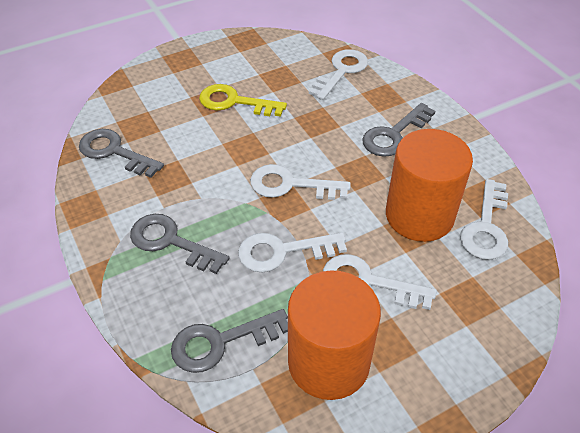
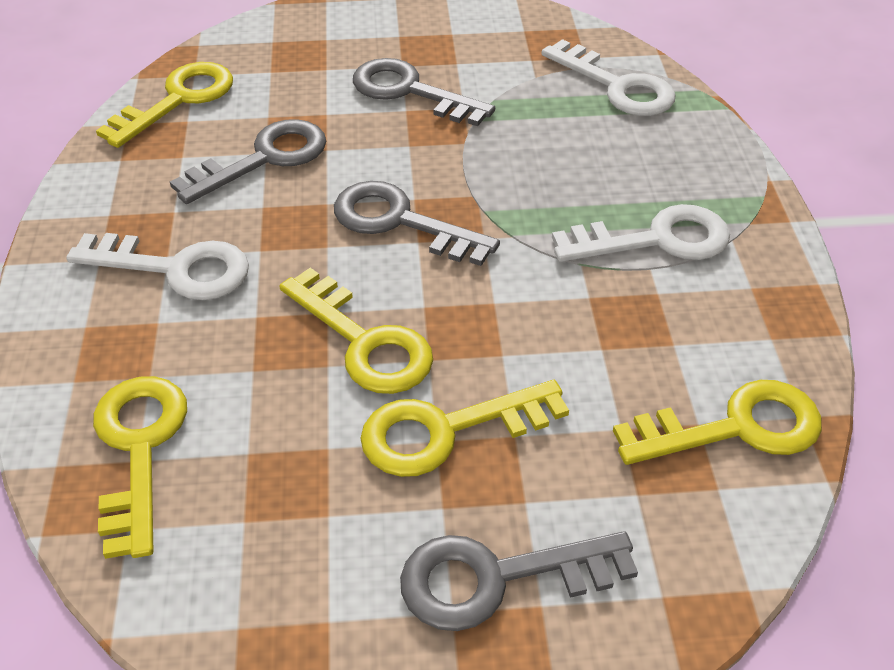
orange cylinder: 2 -> 0
white key: 5 -> 3
yellow key: 1 -> 5

